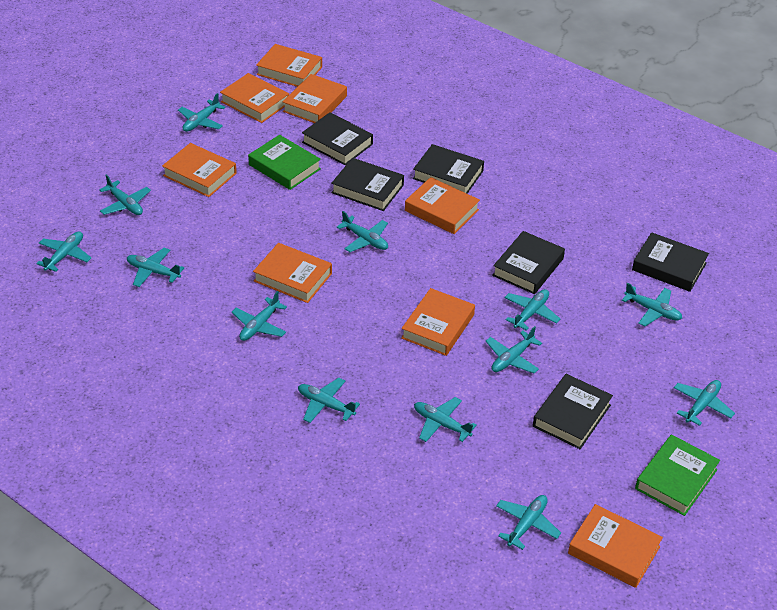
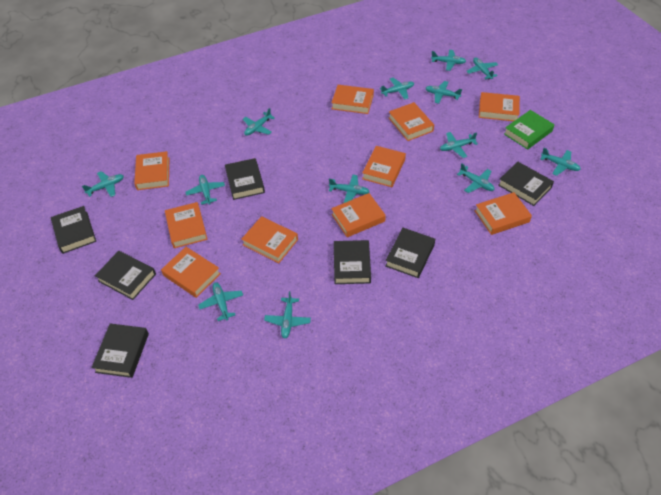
black book: 6 -> 7
green book: 2 -> 1
orange book: 8 -> 10

